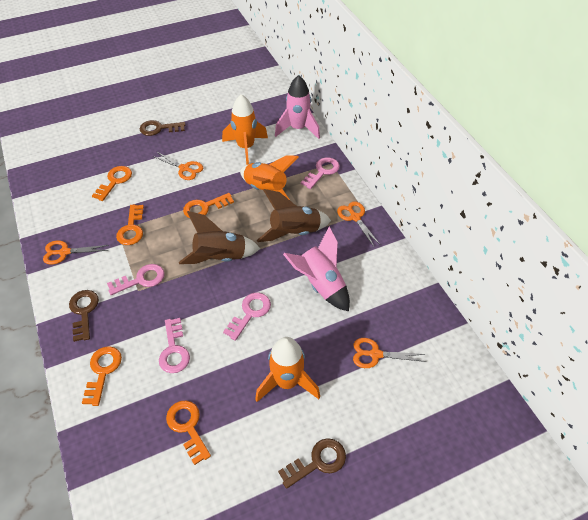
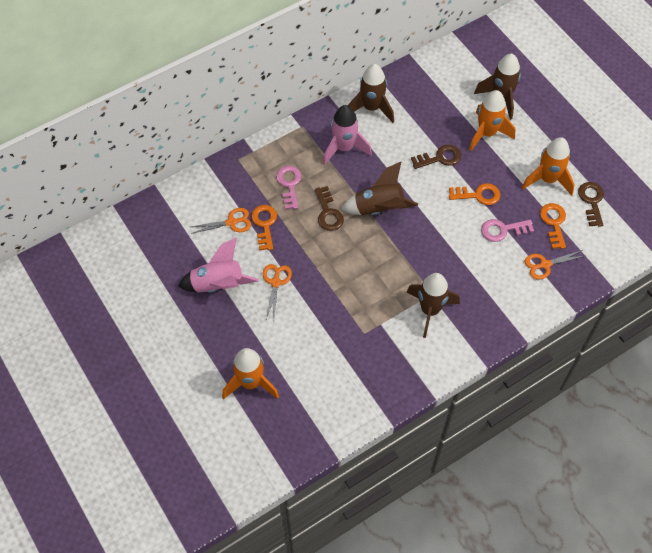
brown rocket: 2 -> 4
orange key: 5 -> 3
orange scissors: 4 -> 3
pink key: 4 -> 2

